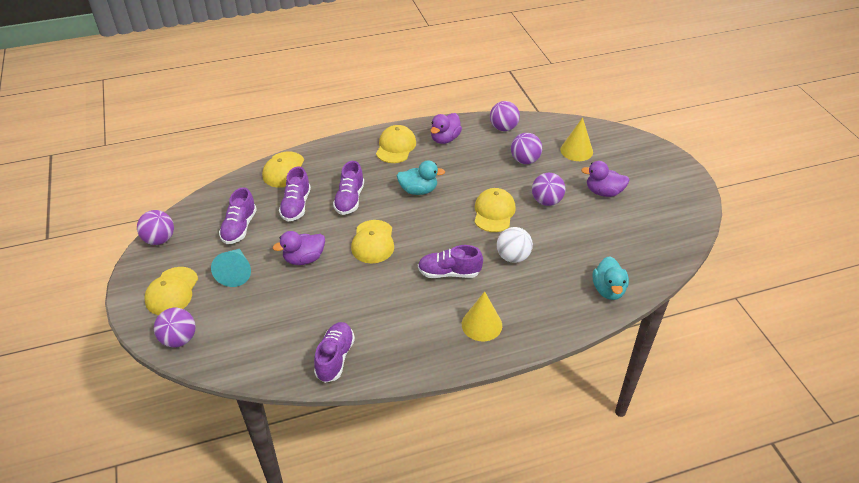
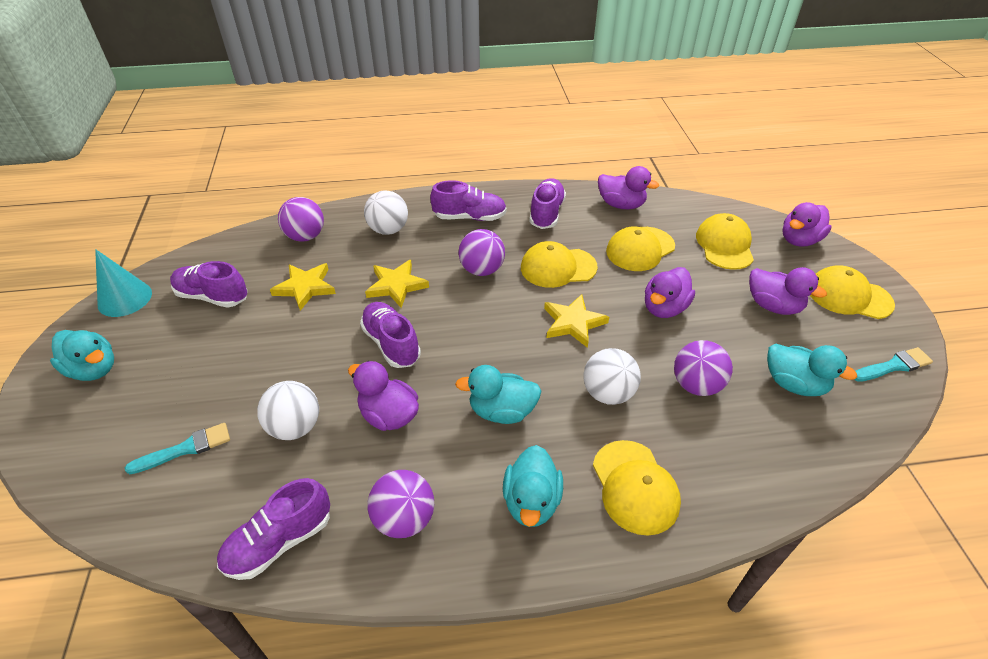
purple ball: 5 -> 4
purple duck: 3 -> 5
turquoise brush: 0 -> 2
turquoise duck: 2 -> 4
white ball: 1 -> 3
yellow cone: 2 -> 0
yellow star: 0 -> 3

